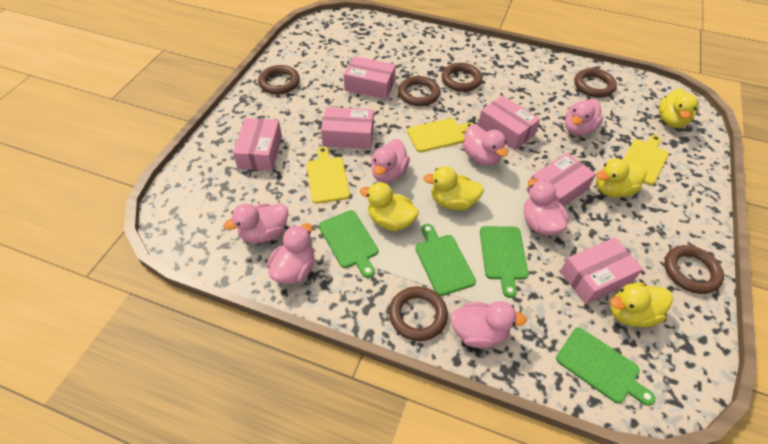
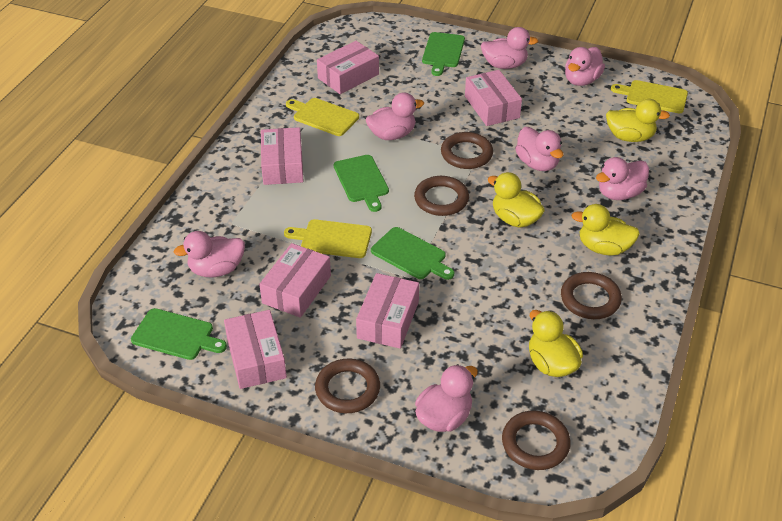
brown ring: 6 -> 5
yellow duck: 5 -> 4

